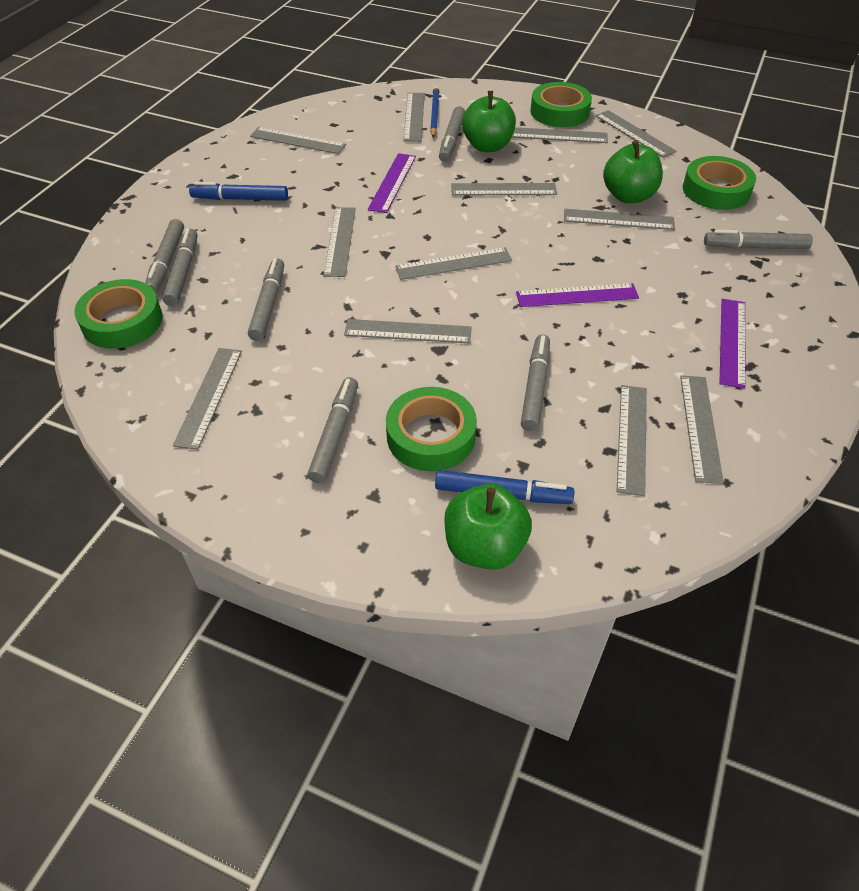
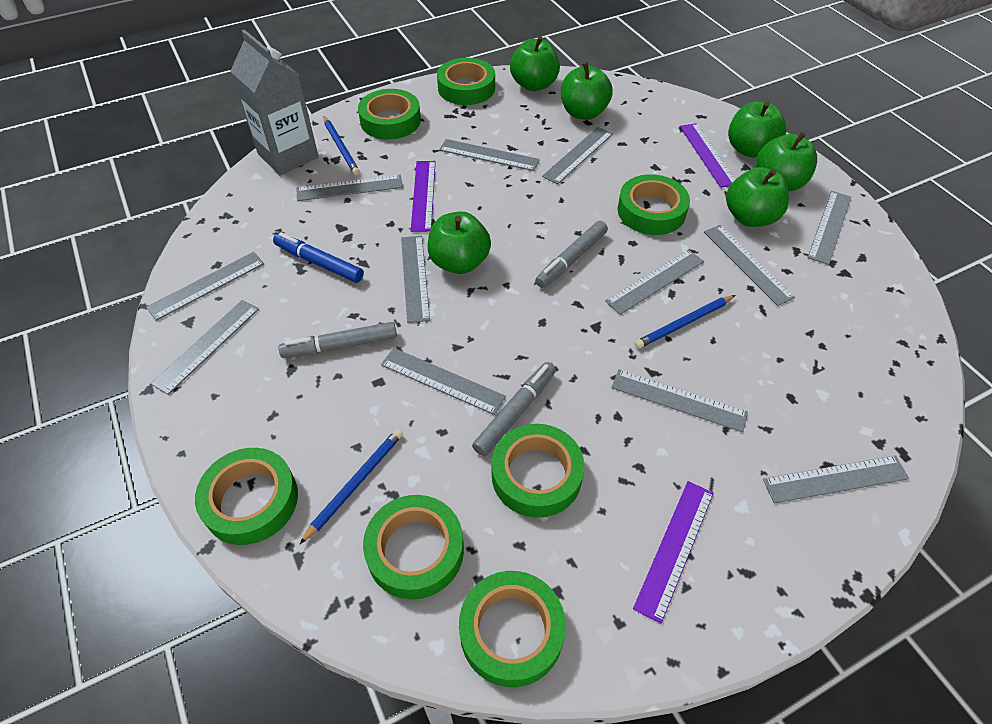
blue marker: 2 -> 1
blue pencil: 1 -> 3
green apple: 3 -> 6
green tape: 4 -> 7
grey carton: 0 -> 1
grey marker: 7 -> 3

